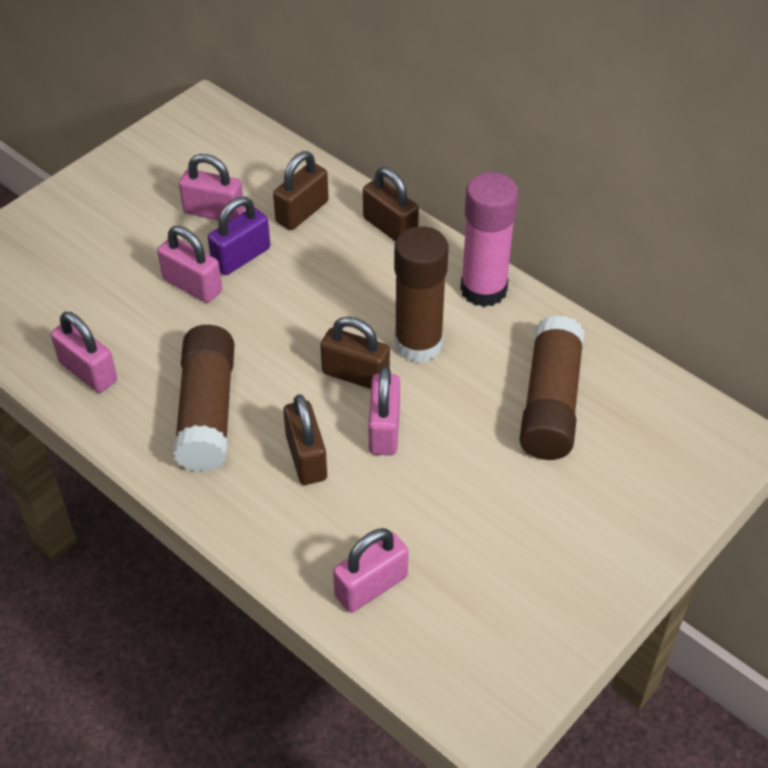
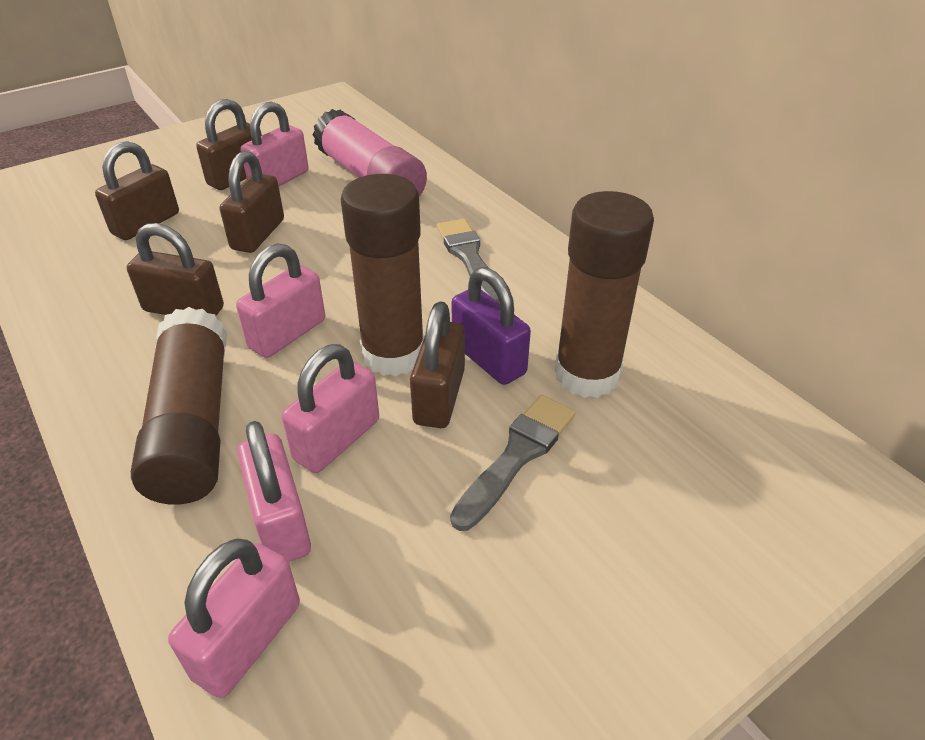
brown padlock: 4 -> 5
grey brush: 0 -> 2

